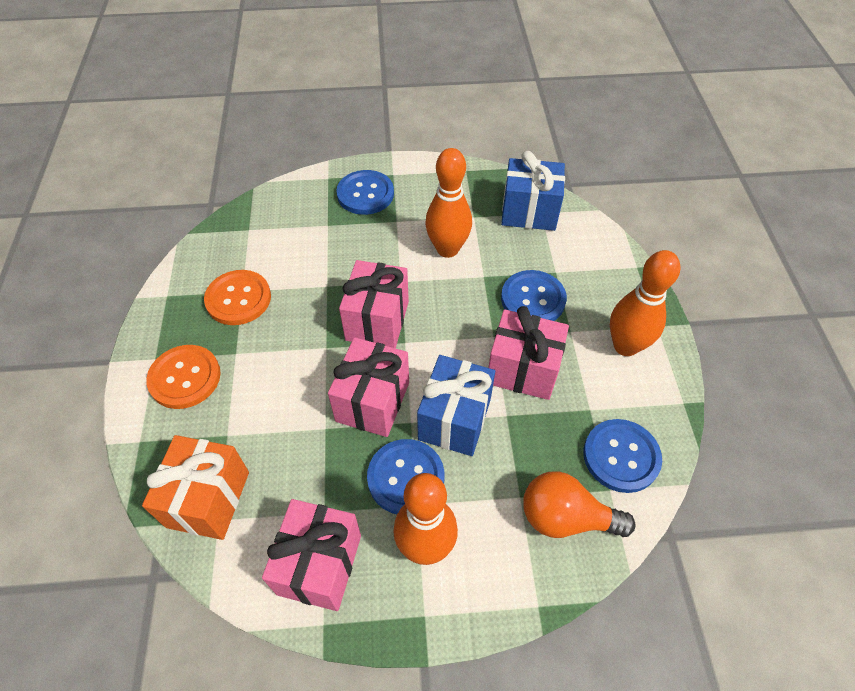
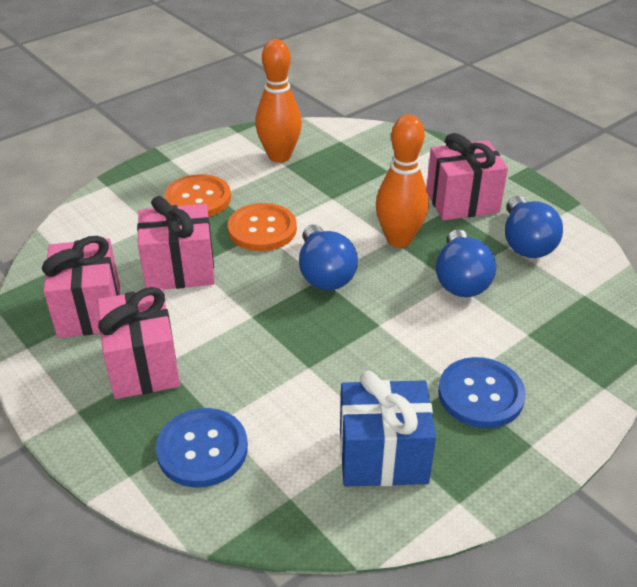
blue button: 4 -> 2
blue gift: 2 -> 1
blue light bulb: 0 -> 3
orange bowling pin: 3 -> 2
orange gift: 1 -> 0
orange light bulb: 1 -> 0

